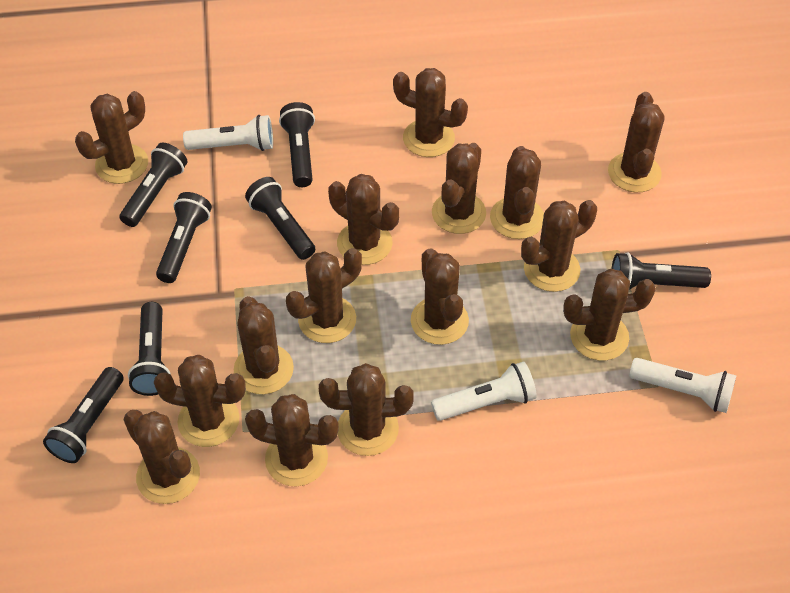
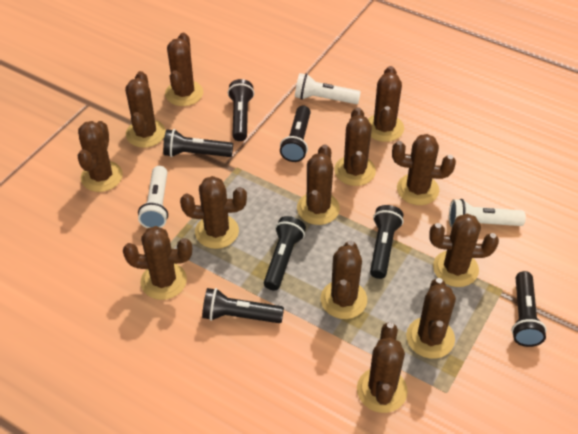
brown cactus: 15 -> 13

